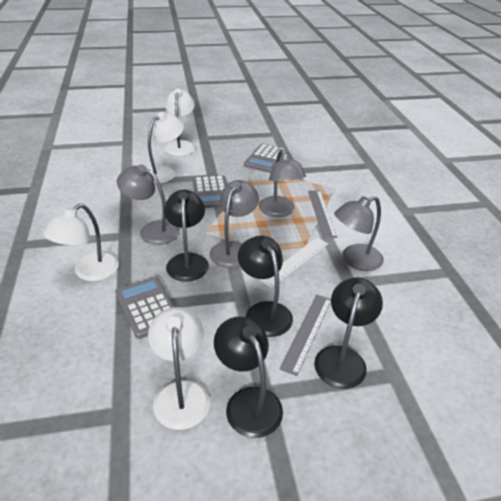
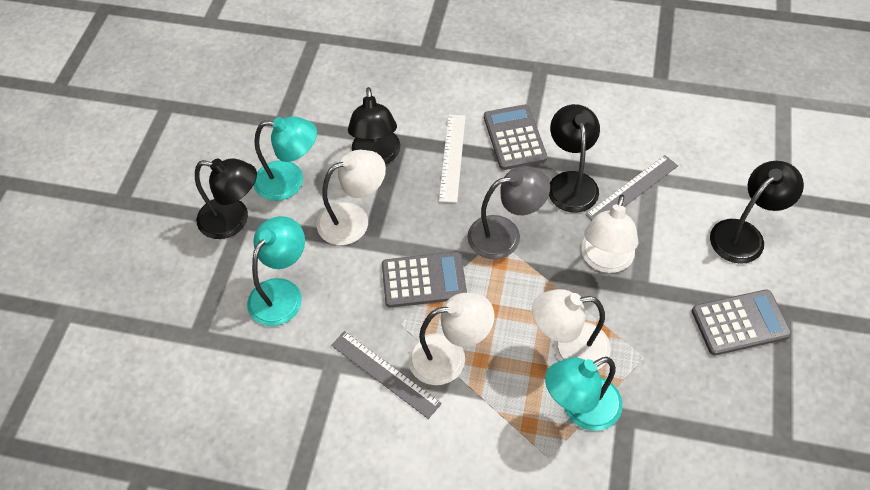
grey lamp: 4 -> 1
turquoise lamp: 0 -> 3

